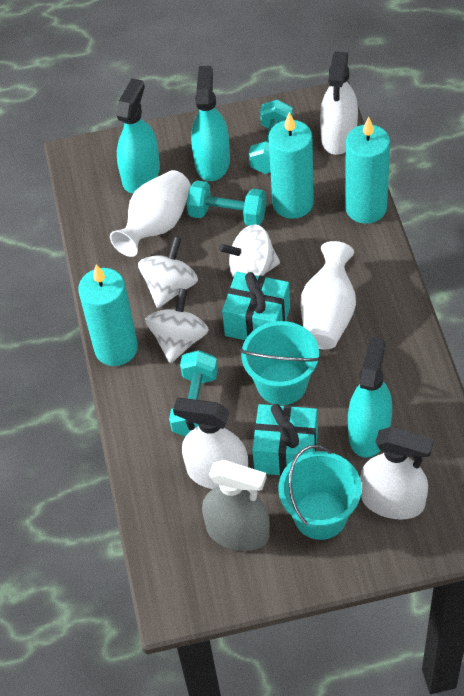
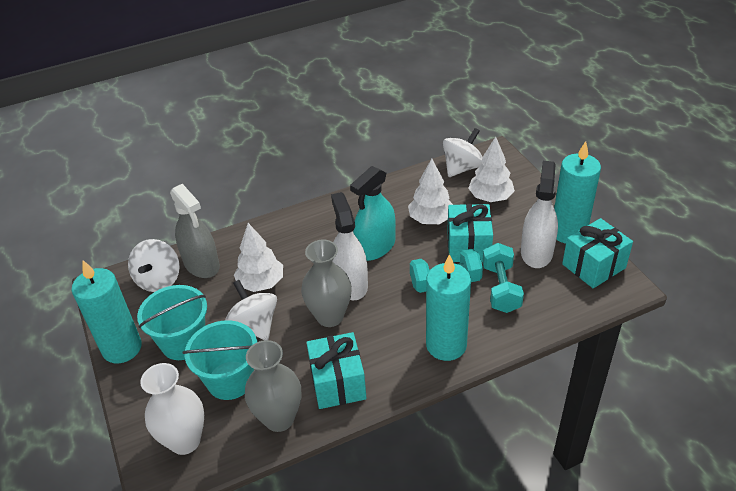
grey vase: 0 -> 2
turquoise dumbbell: 3 -> 2
turquoise gift: 2 -> 3
turquoise spray bottle: 3 -> 1
white spray bottle: 3 -> 2
white tree: 0 -> 3
white vase: 2 -> 1

